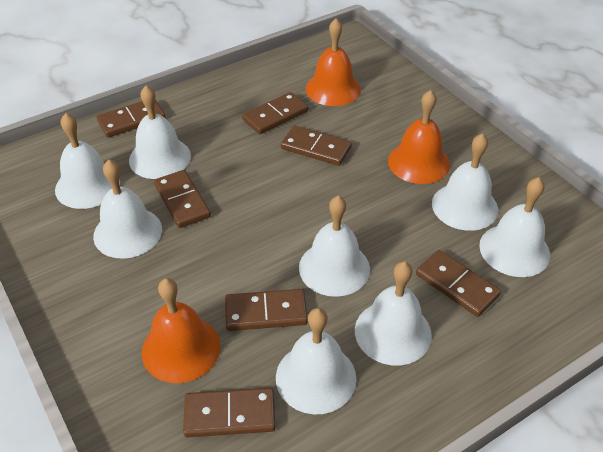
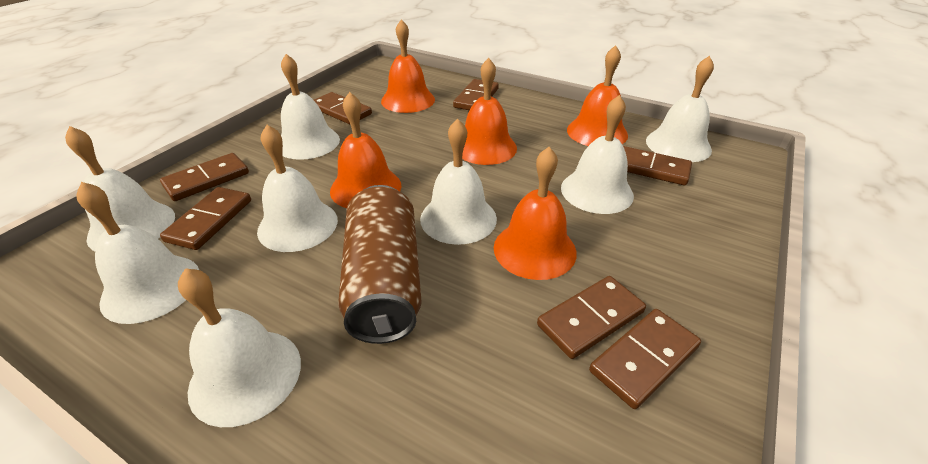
brown can: 0 -> 1
orange bell: 3 -> 5

